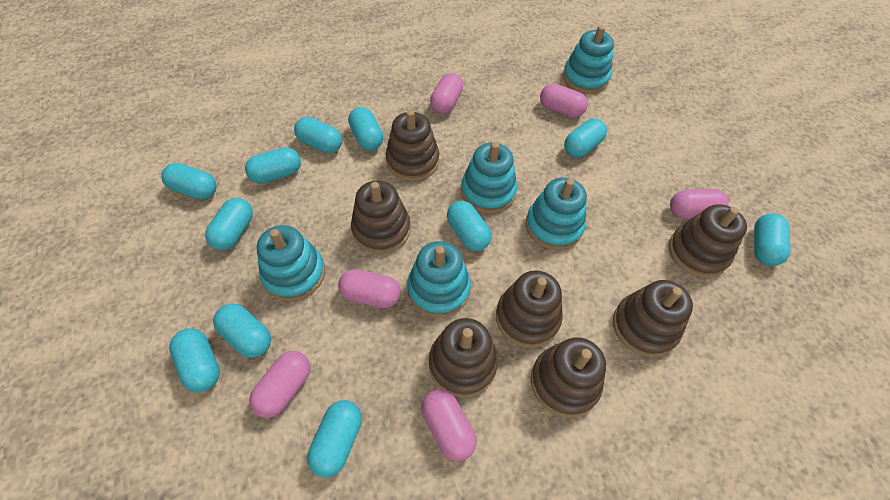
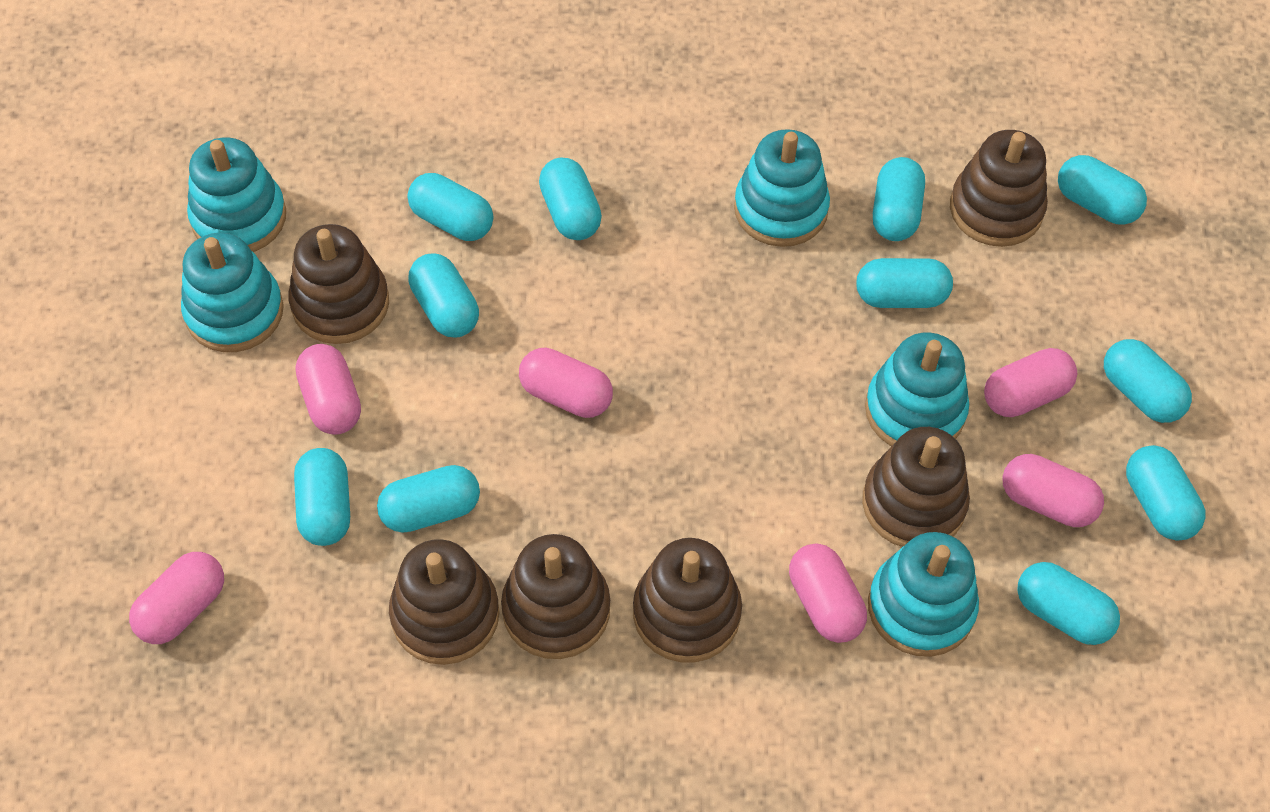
brown stacking toy: 7 -> 6

